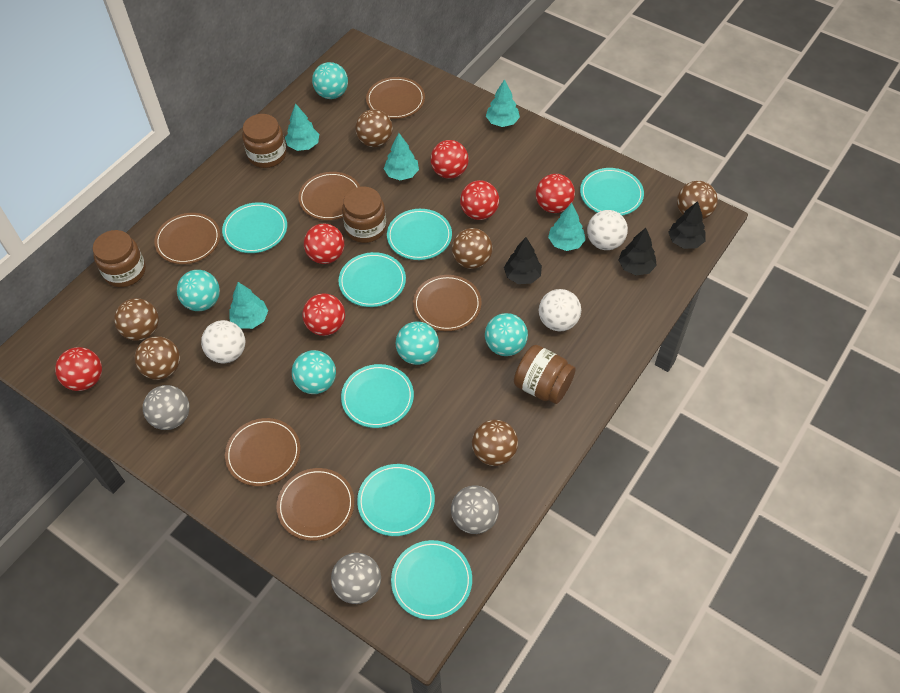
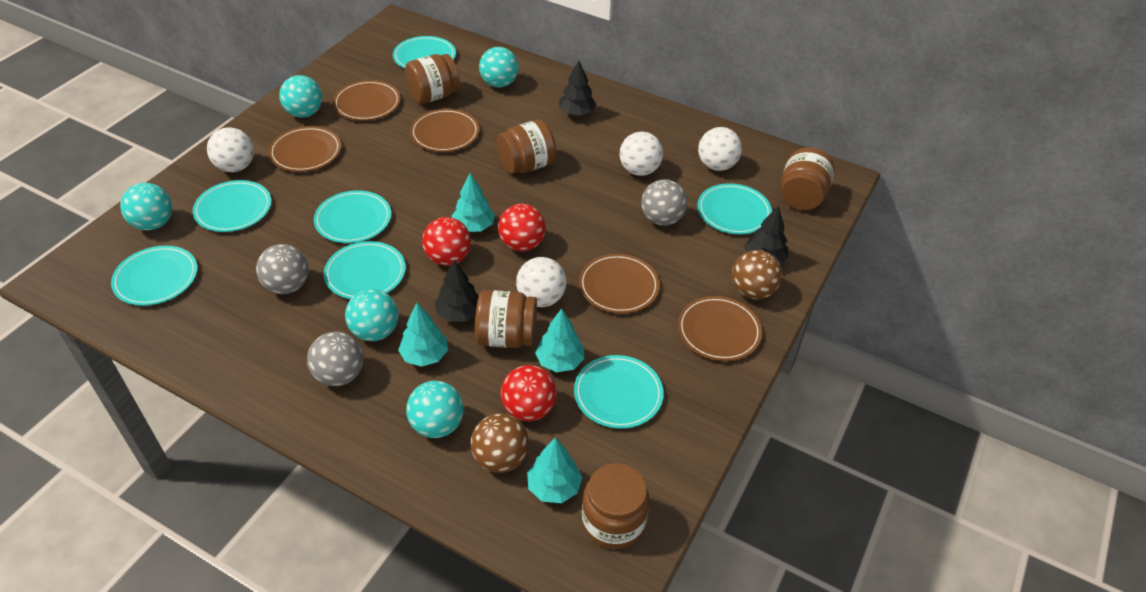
brown ball: 6 -> 2
brown jar: 4 -> 5
brown plate: 6 -> 5
red ball: 6 -> 3
turquoise tree: 5 -> 4
white ball: 3 -> 4

